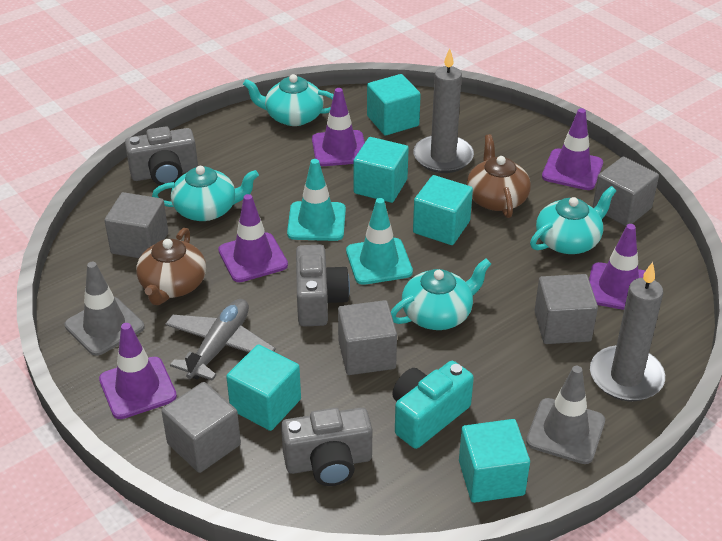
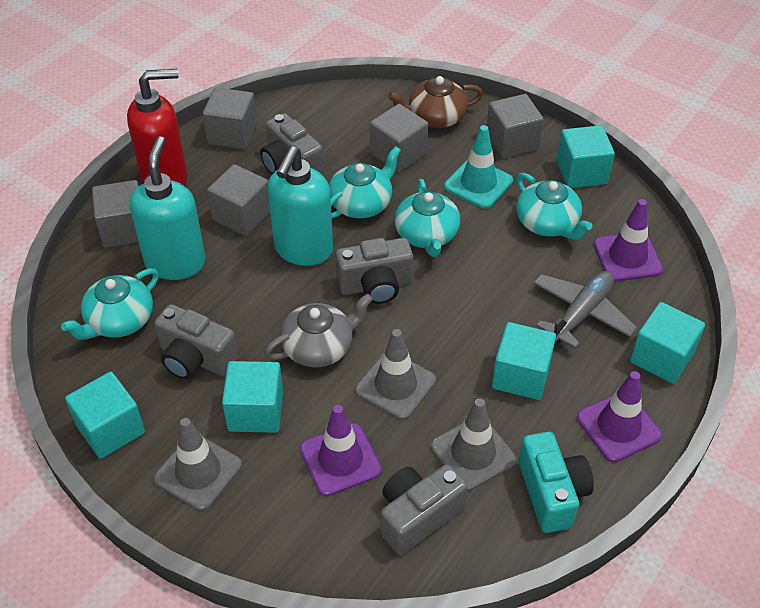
brown teapot: 2 -> 1
grey camera: 3 -> 4
grey candle: 2 -> 0
grey teapot: 0 -> 1
grey traffic cone: 2 -> 3
purple traffic cone: 5 -> 3
red soap dispenser: 0 -> 1
turquoise soap dispenser: 0 -> 2
turquoise traffic cone: 2 -> 1

